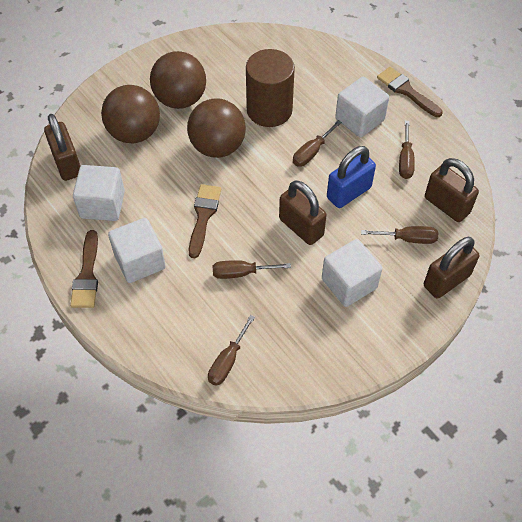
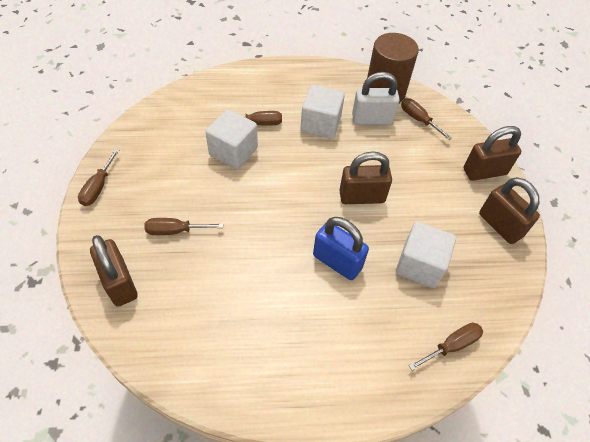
brown ball: 3 -> 0
brown brush: 3 -> 0
white cube: 4 -> 3
white padlock: 0 -> 1

